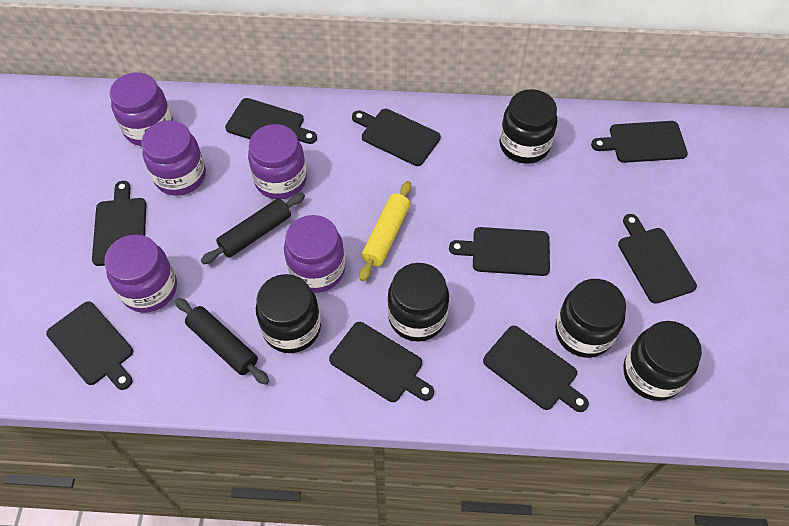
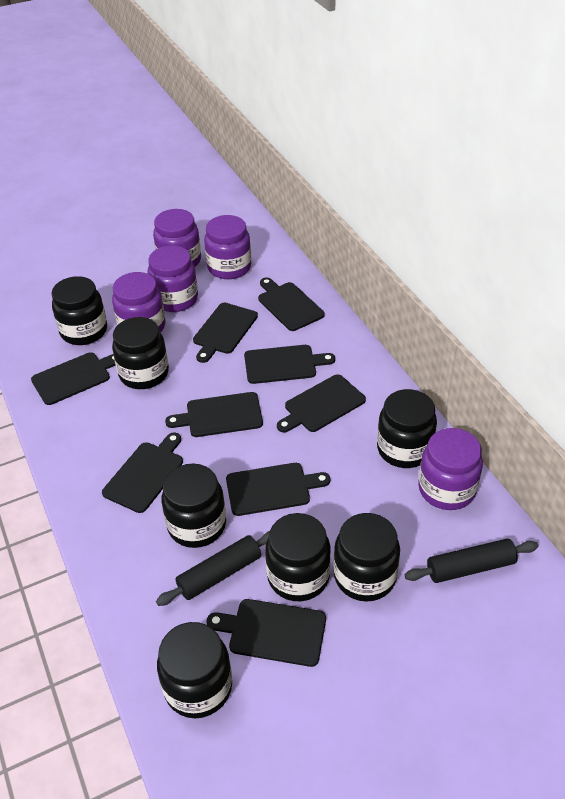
black jar: 5 -> 7
yellow rolling pin: 1 -> 0

